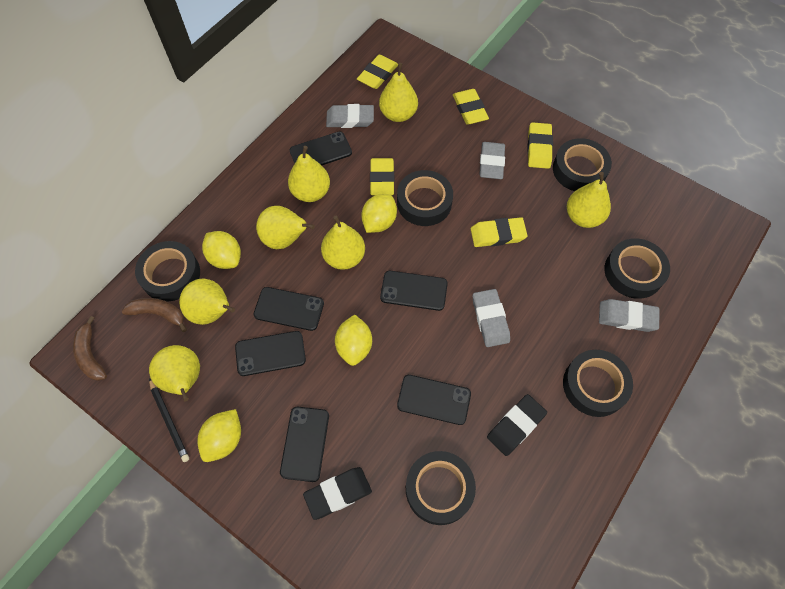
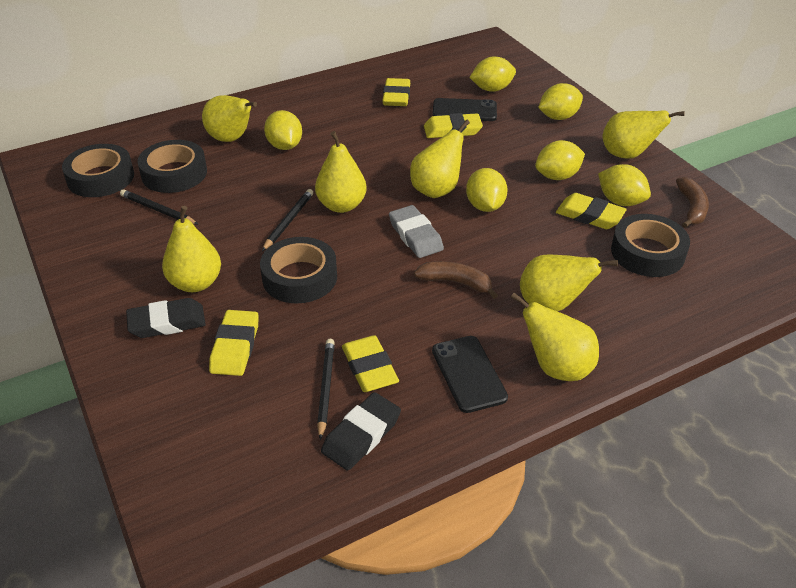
black pencil: 1 -> 3
black phone: 6 -> 2
black tape: 6 -> 4
grey eraser: 4 -> 1
yellow lemon: 4 -> 6

